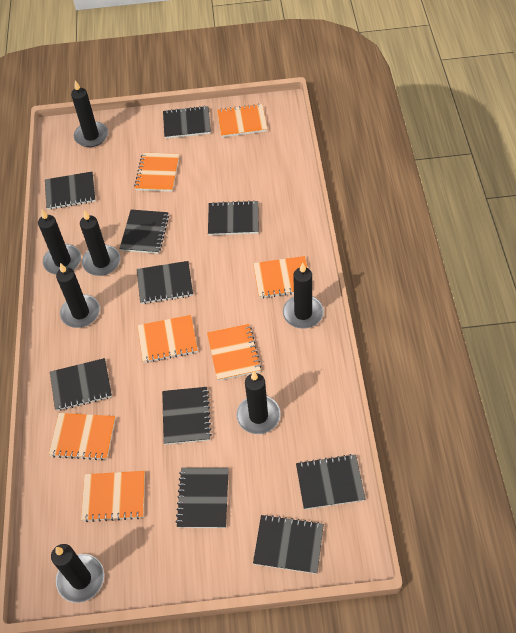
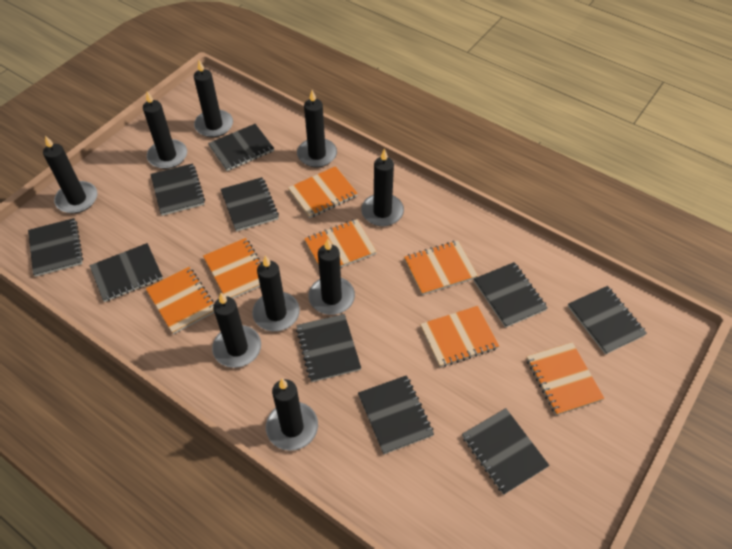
black candle: 7 -> 9

